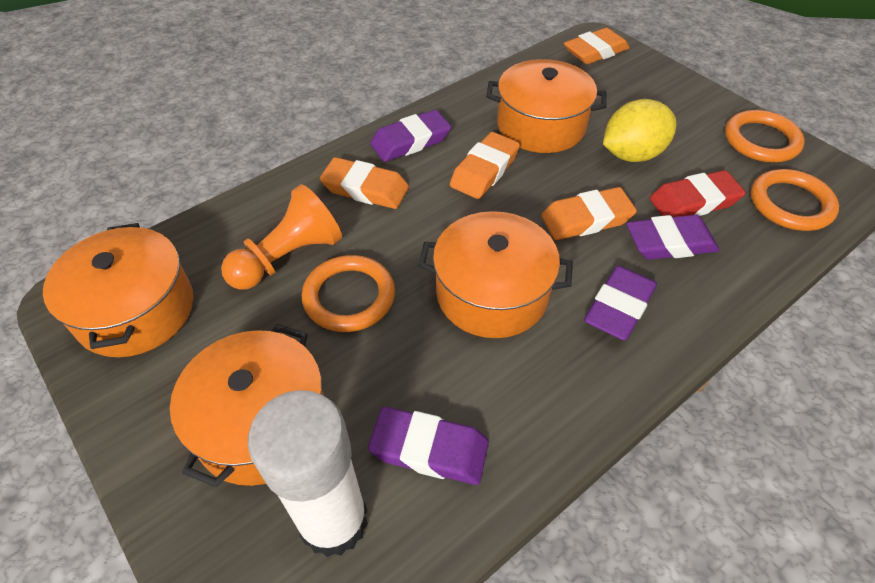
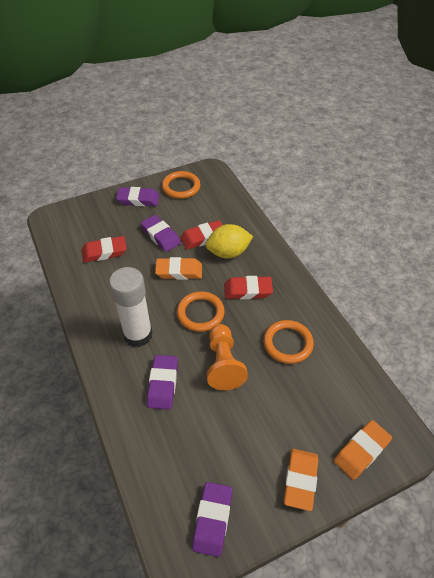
orange eraser: 4 -> 3
orange pot: 4 -> 0
red eraser: 1 -> 3

